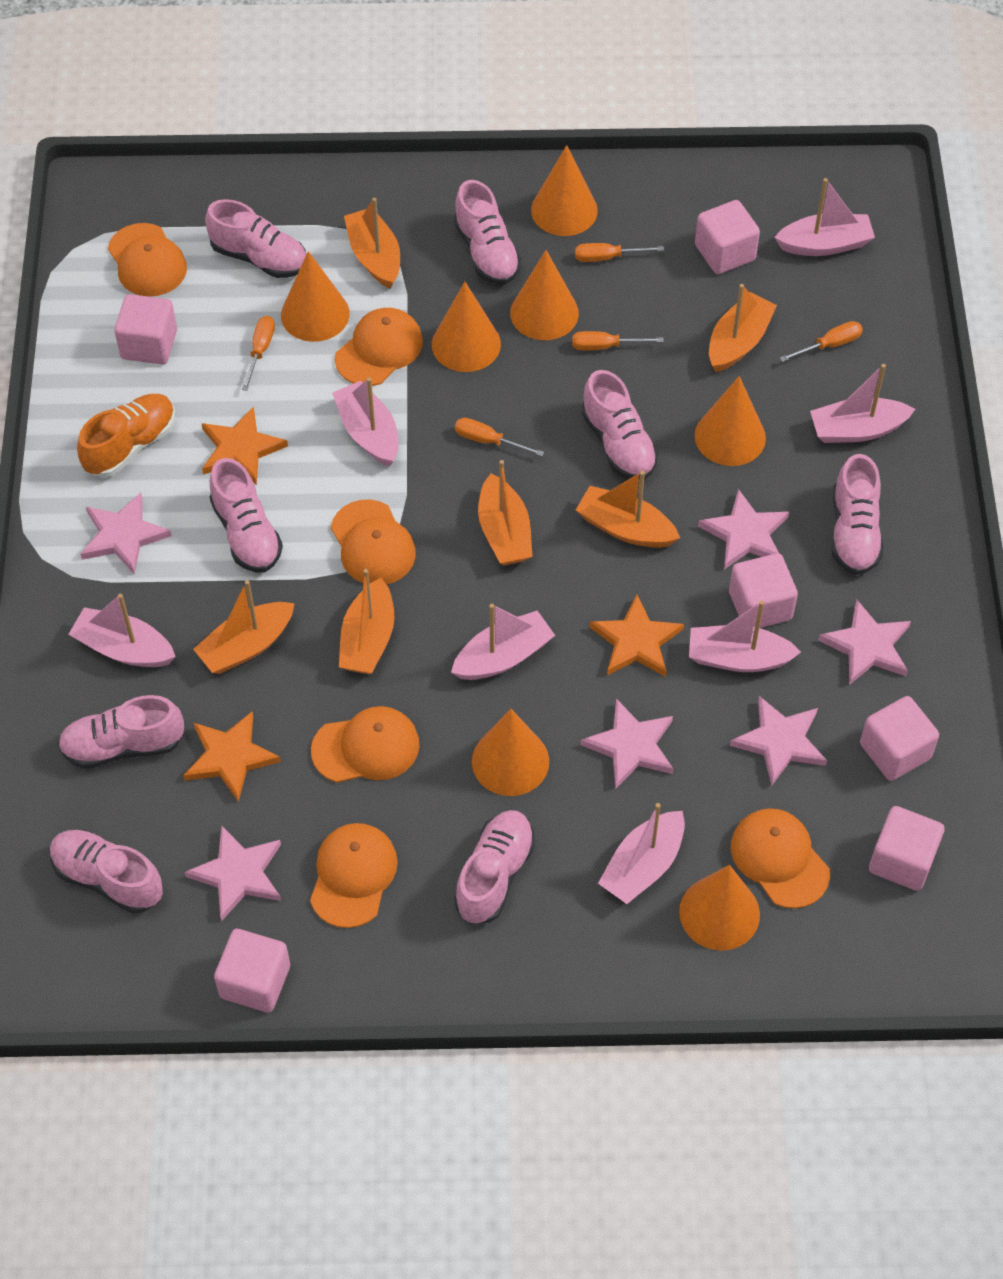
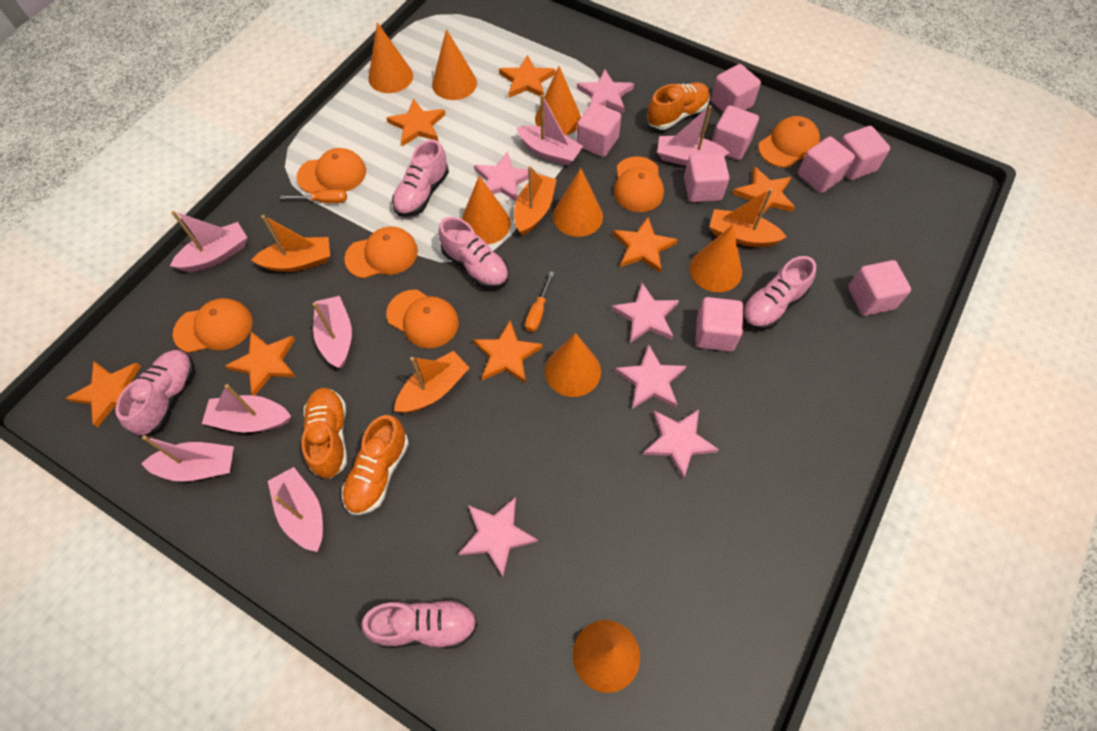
orange boat: 6 -> 4
orange cone: 7 -> 8
orange screwdriver: 5 -> 2
orange shoe: 1 -> 3
orange star: 3 -> 7
pink cube: 6 -> 8
pink shoe: 8 -> 5

